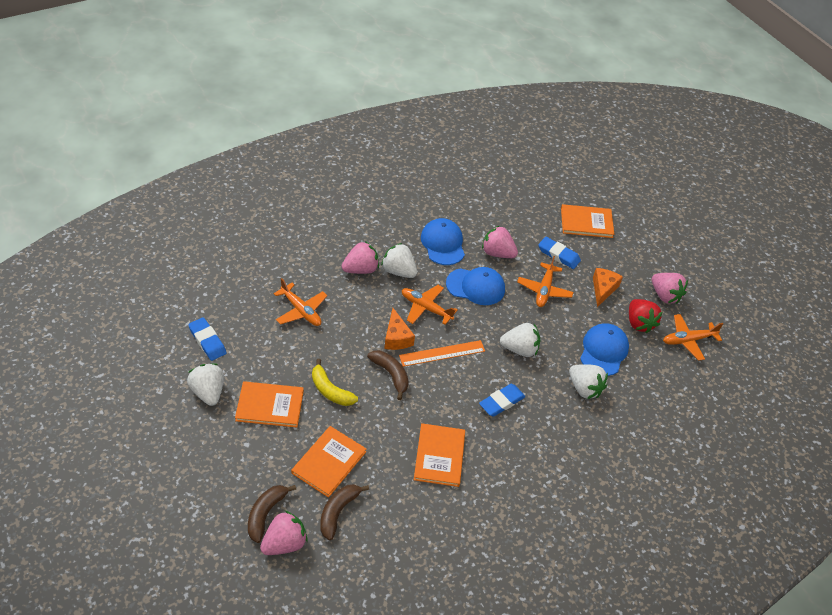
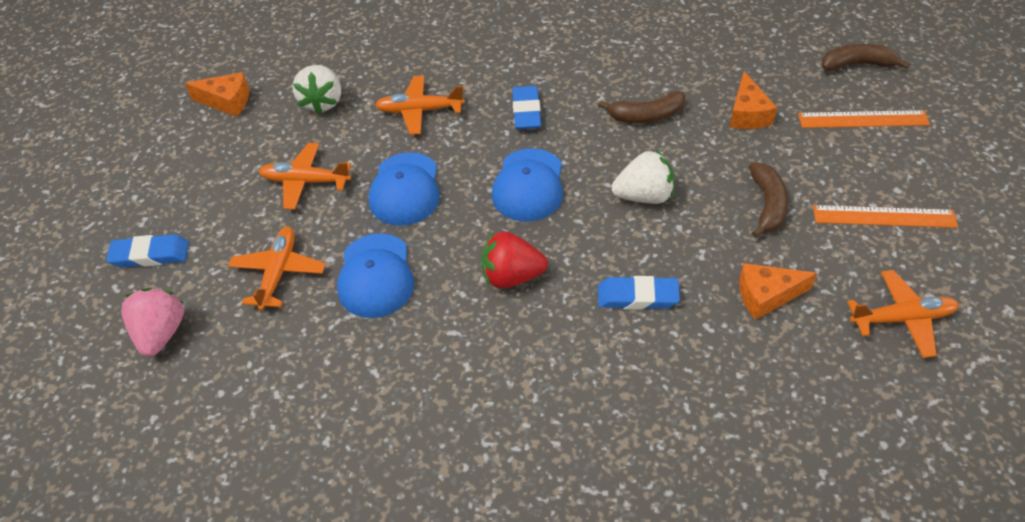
orange book: 4 -> 0
orange cheese: 2 -> 3
orange ruler: 1 -> 2
pink strawberry: 4 -> 1
white strawberry: 4 -> 2
yellow banana: 1 -> 0

